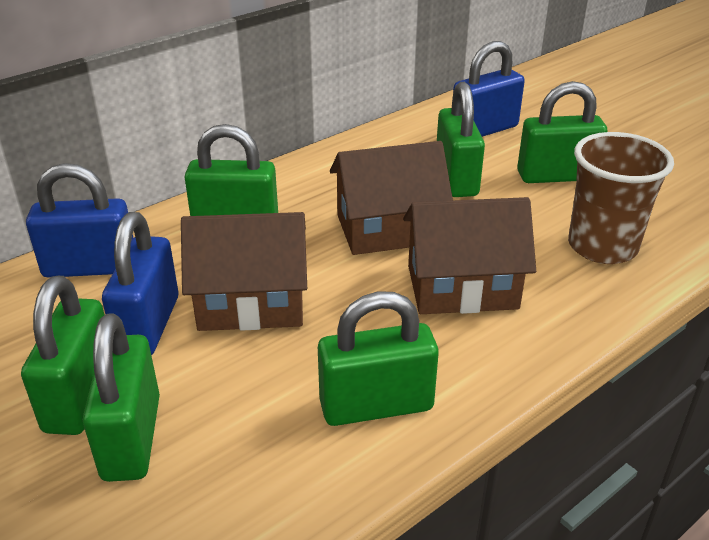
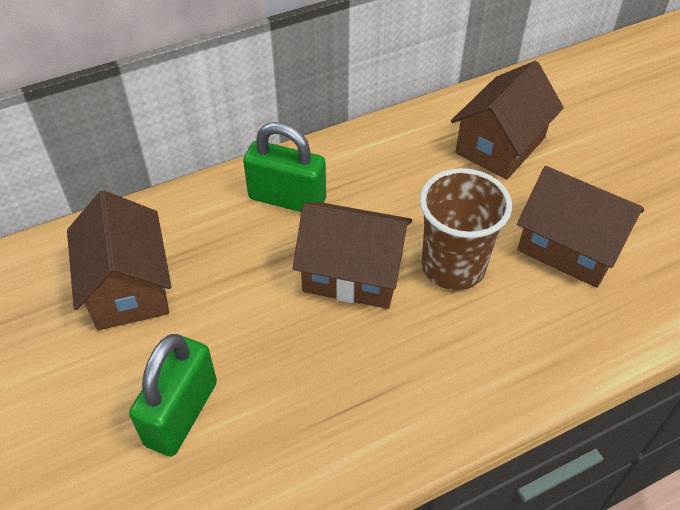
blue padlock: 3 -> 0
brown house: 3 -> 4
green padlock: 6 -> 2

